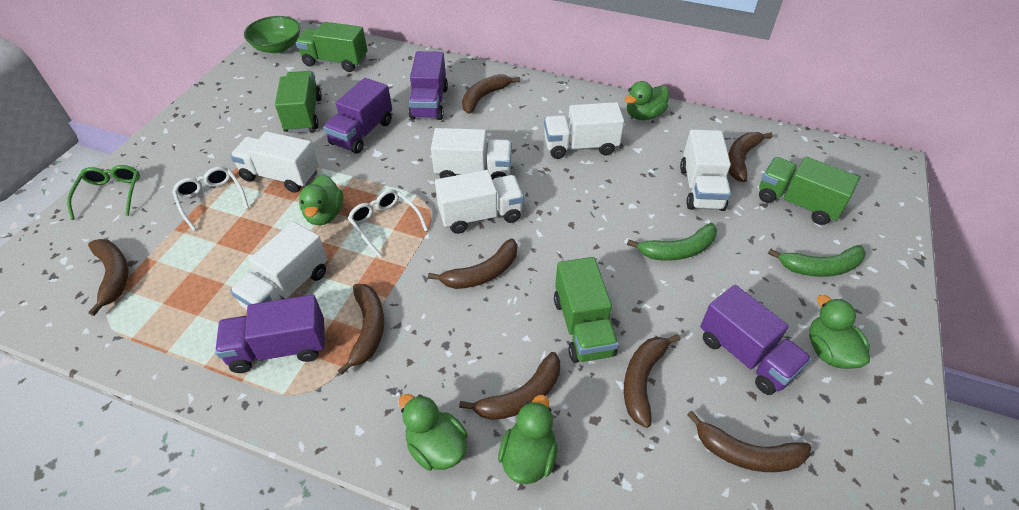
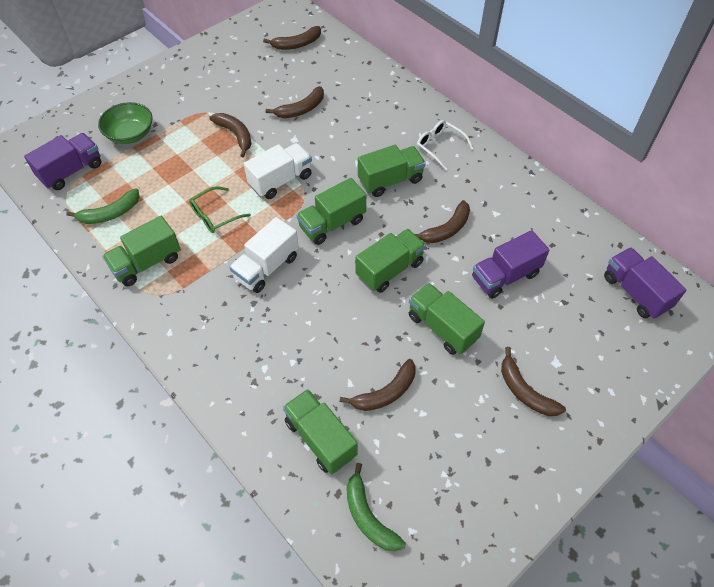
brown banana: 8 -> 6
green duck: 5 -> 0
green truck: 4 -> 6
purple truck: 4 -> 3
white glasses: 2 -> 1
white truck: 6 -> 2

